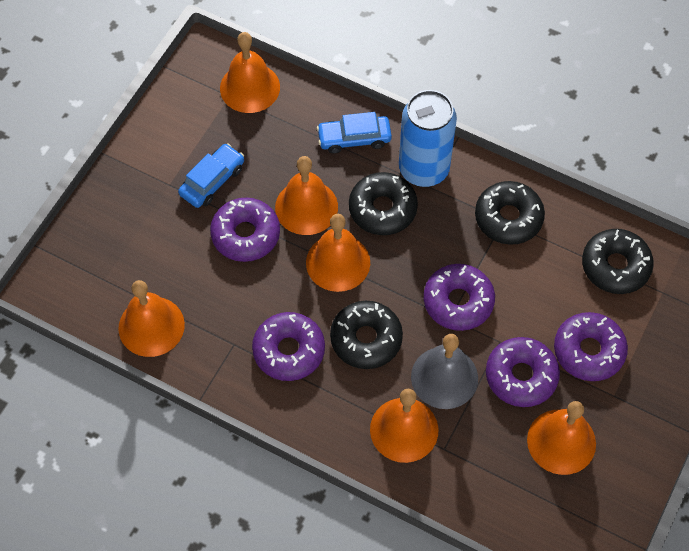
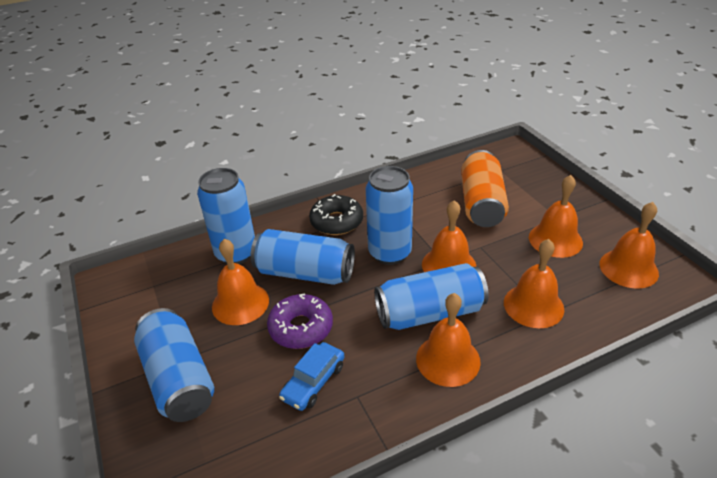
black donut: 4 -> 1
blue can: 1 -> 5
blue car: 2 -> 1
grey bell: 1 -> 0
orange can: 0 -> 1
purple donut: 5 -> 1

